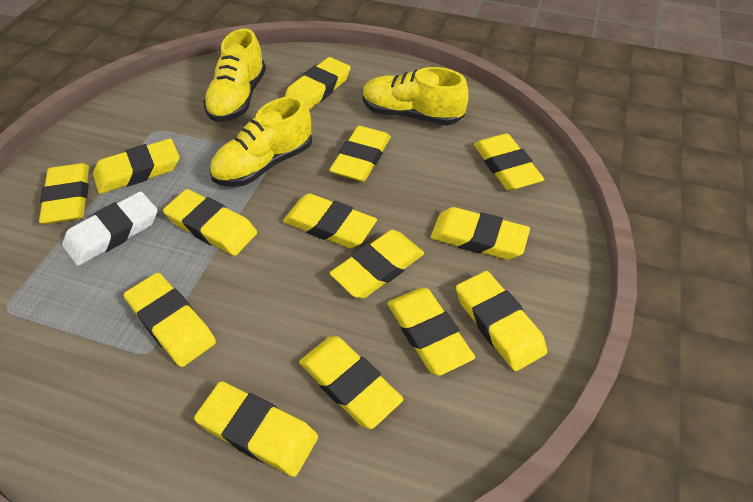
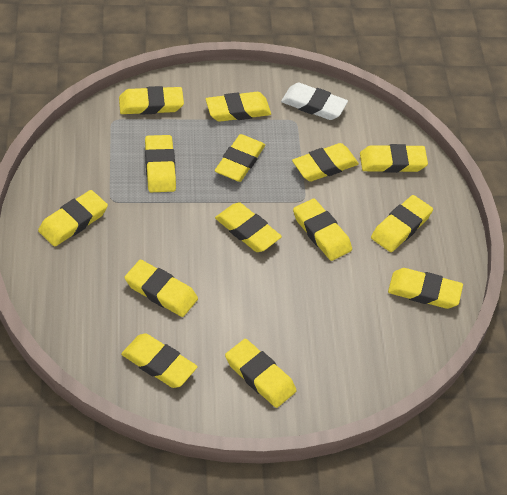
yellow shoe: 3 -> 0

